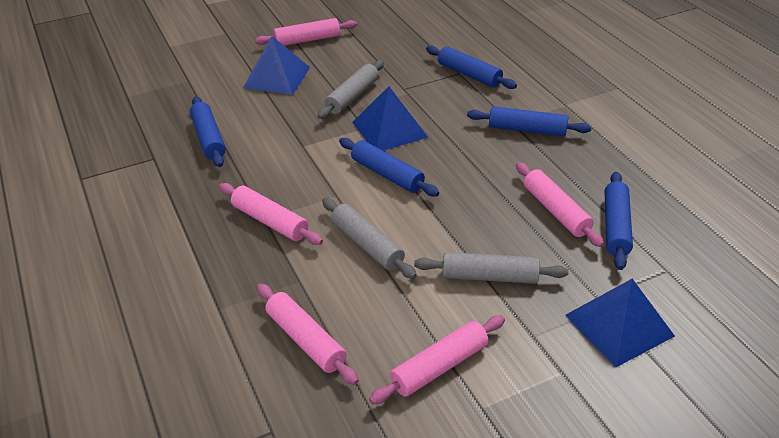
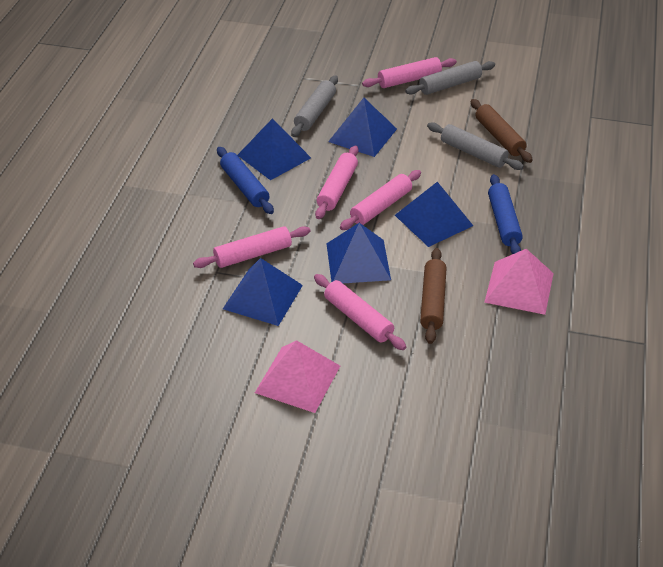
blue pyramid: 3 -> 5
blue rolling pin: 5 -> 2
brown rolling pin: 0 -> 2
pink pyramid: 0 -> 2

